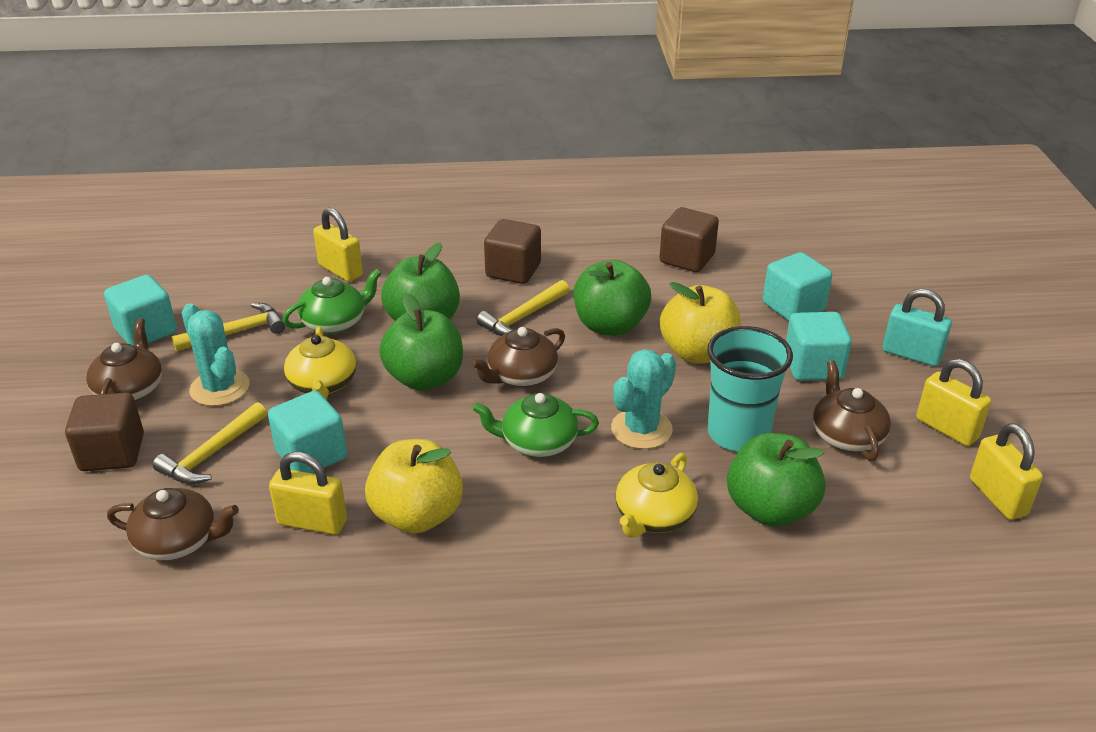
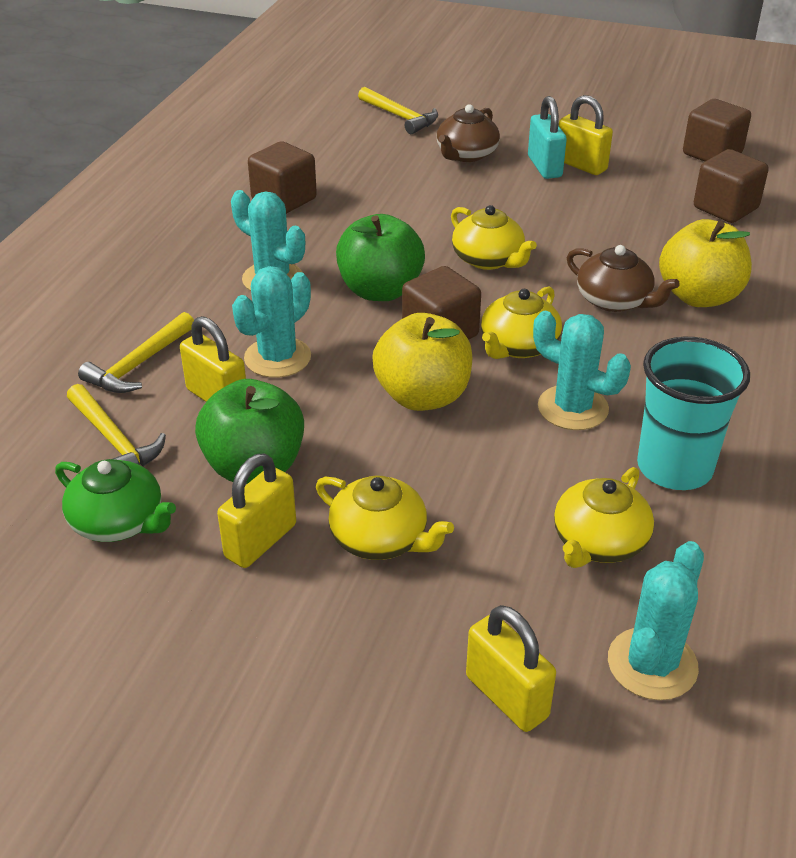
brown cube: 3 -> 4
brown teapot: 4 -> 2
green apple: 4 -> 2
green teapot: 2 -> 1
turquoise cactus: 2 -> 4
turquoise cube: 4 -> 0
yellow teapot: 2 -> 4

